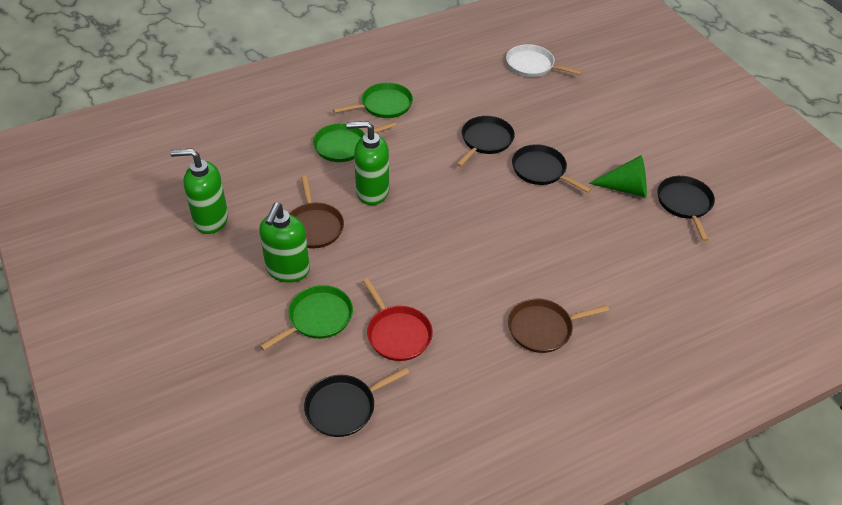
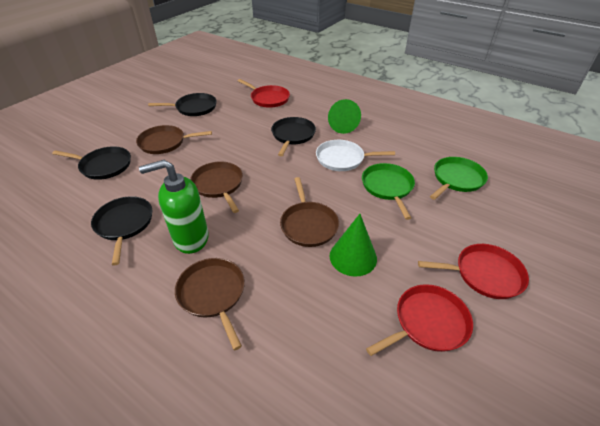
brown pan: 2 -> 4
green cone: 1 -> 2
green pan: 3 -> 2
green soap dispenser: 3 -> 1
red pan: 1 -> 3

